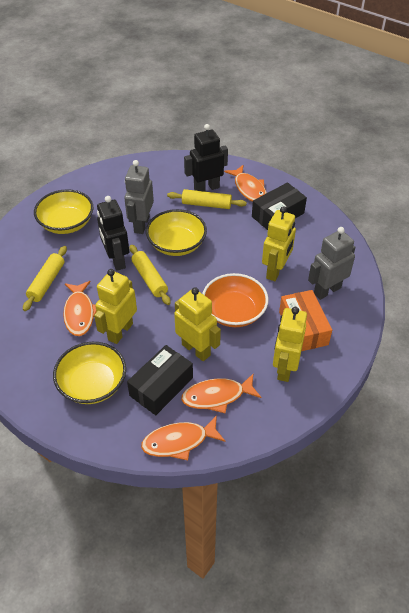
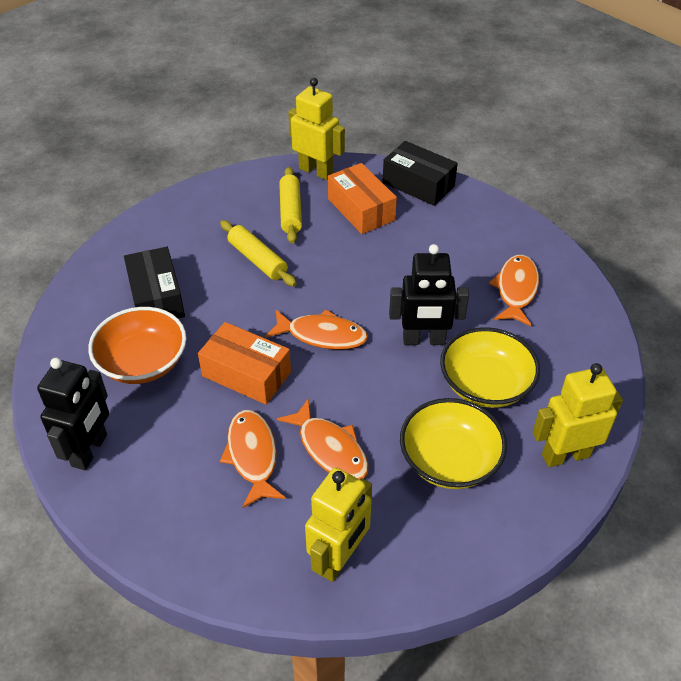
grey robot: 2 -> 0
orange box: 1 -> 2
yellow bowl: 3 -> 2
yellow robot: 4 -> 3
yellow rolling pin: 3 -> 2

